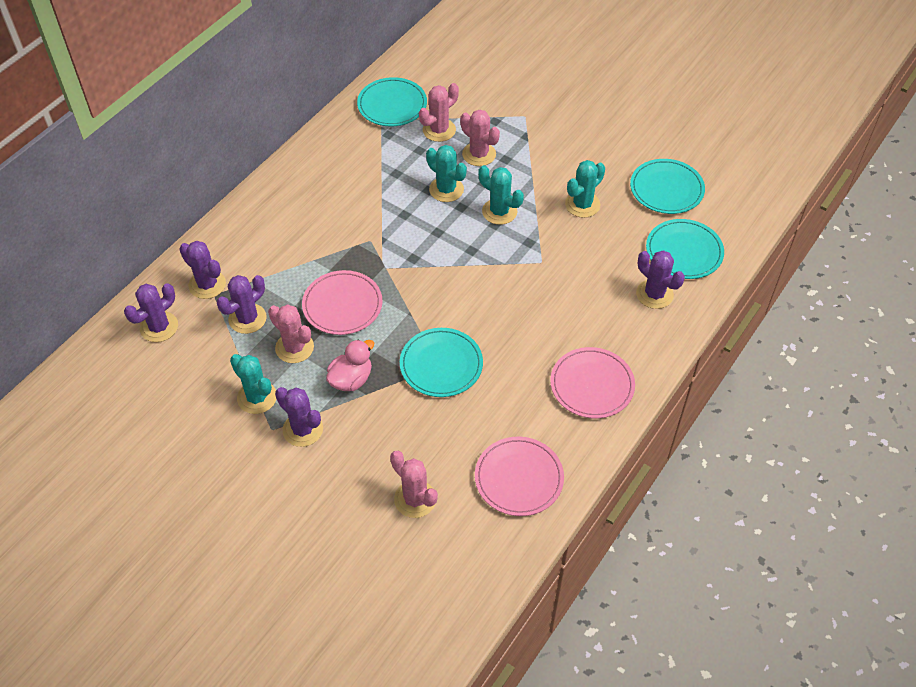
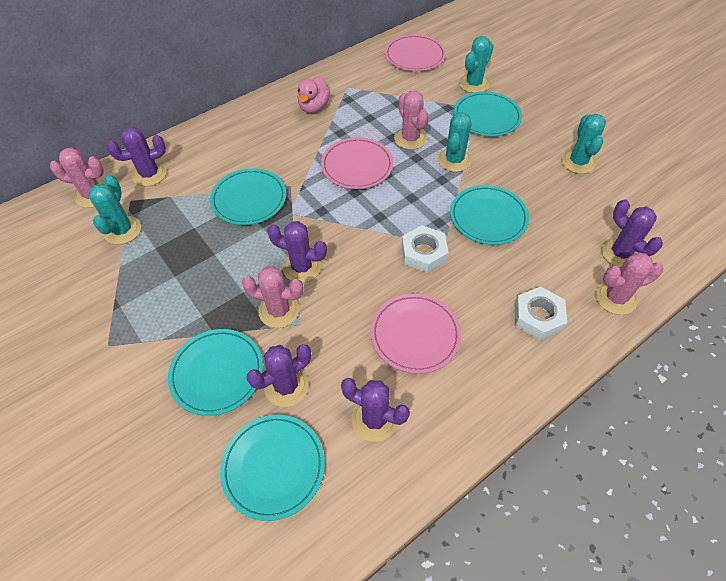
turquoise plate: 4 -> 5
white nut: 0 -> 2

